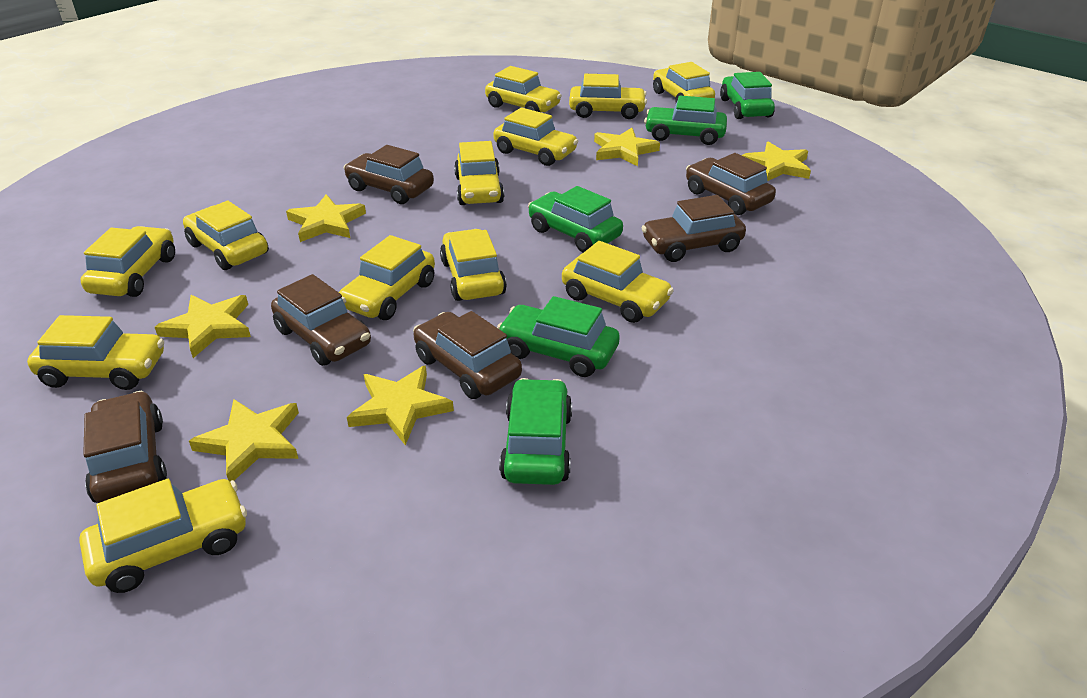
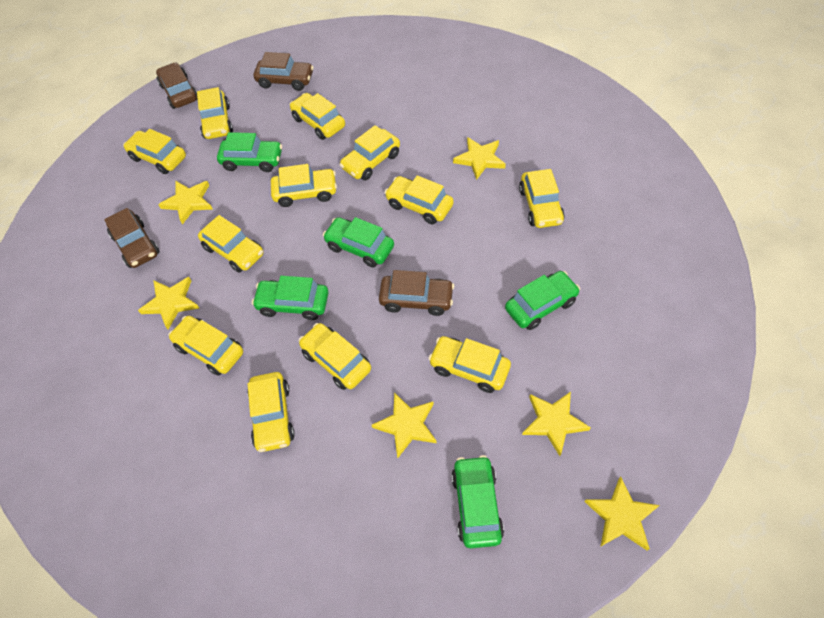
brown car: 6 -> 4

